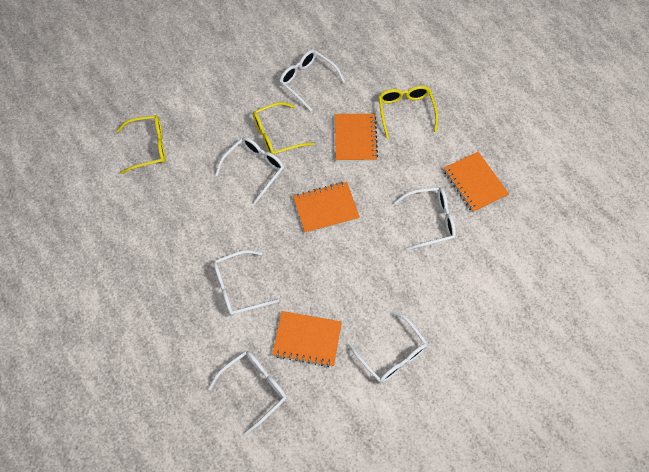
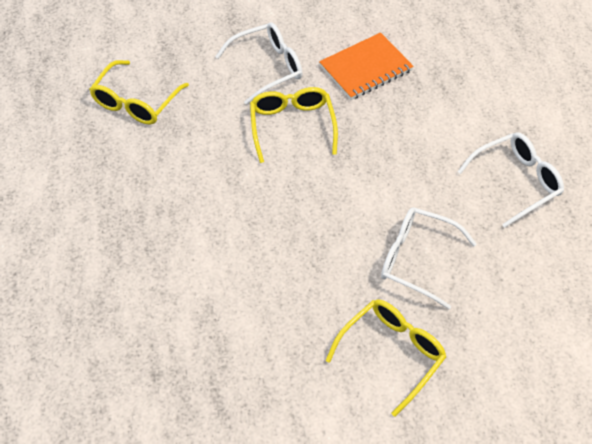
orange notebook: 4 -> 1
white glasses: 6 -> 3

